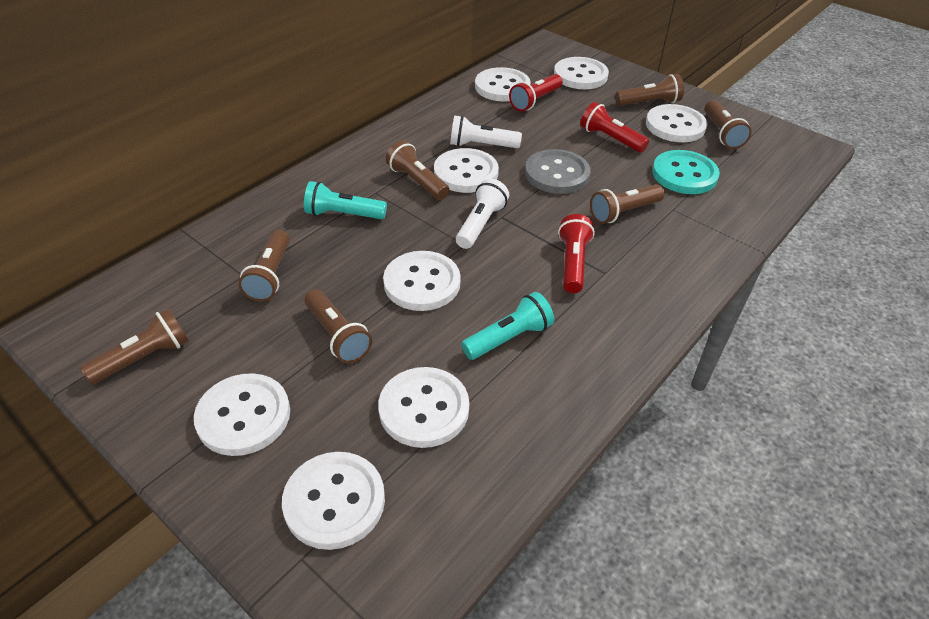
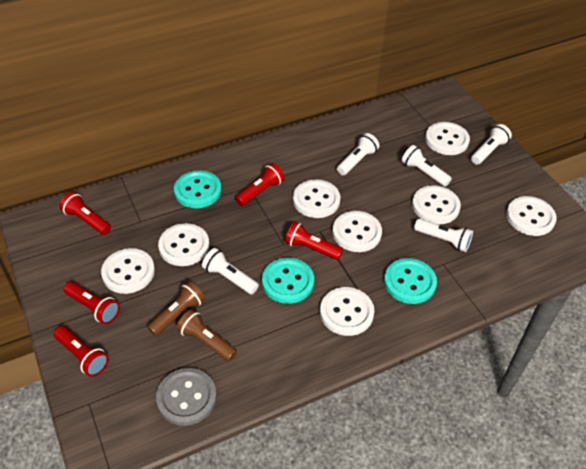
brown flashlight: 7 -> 2
red flashlight: 3 -> 5
turquoise button: 1 -> 3
turquoise flashlight: 2 -> 0
white flashlight: 2 -> 5

